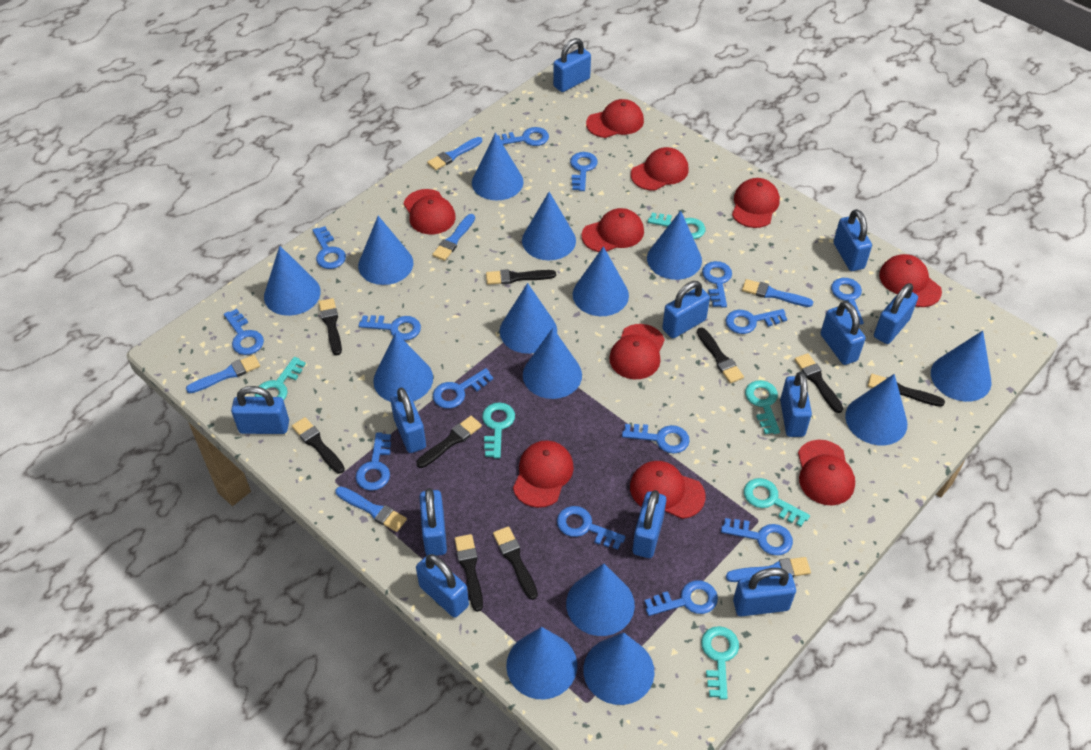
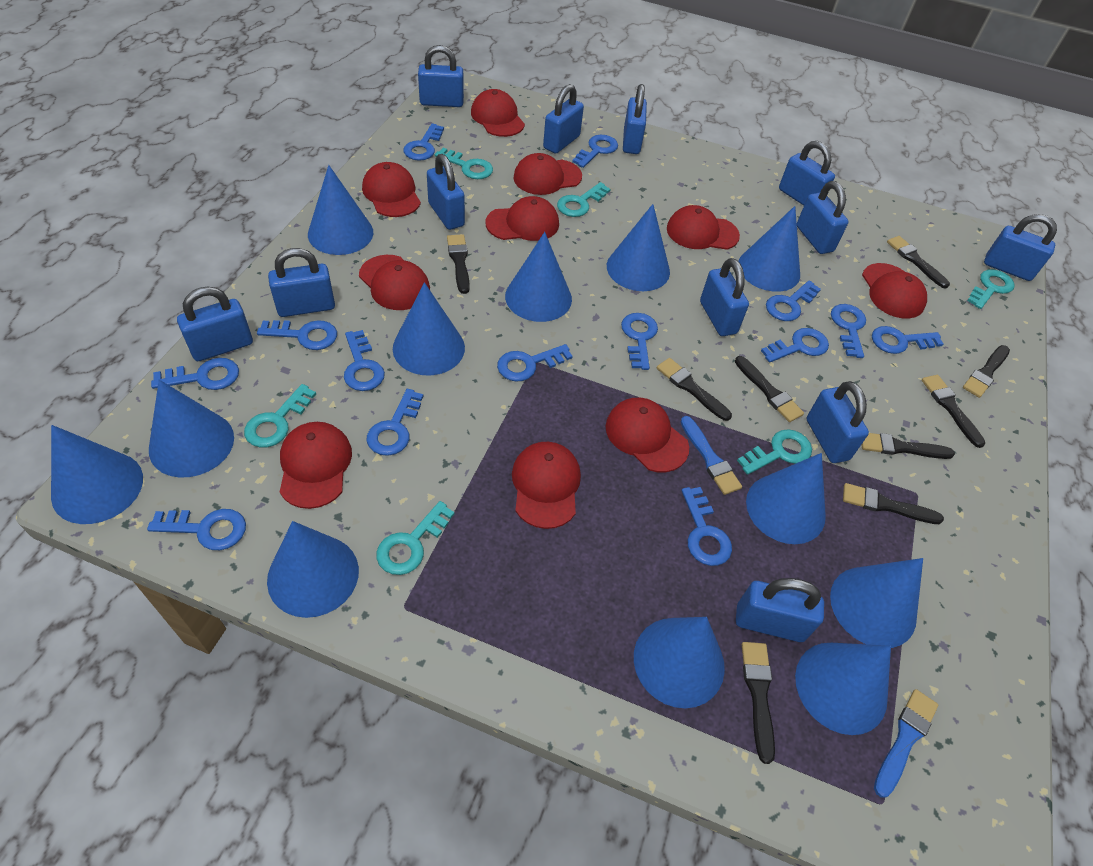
blue brush: 6 -> 2
blue cone: 14 -> 12

